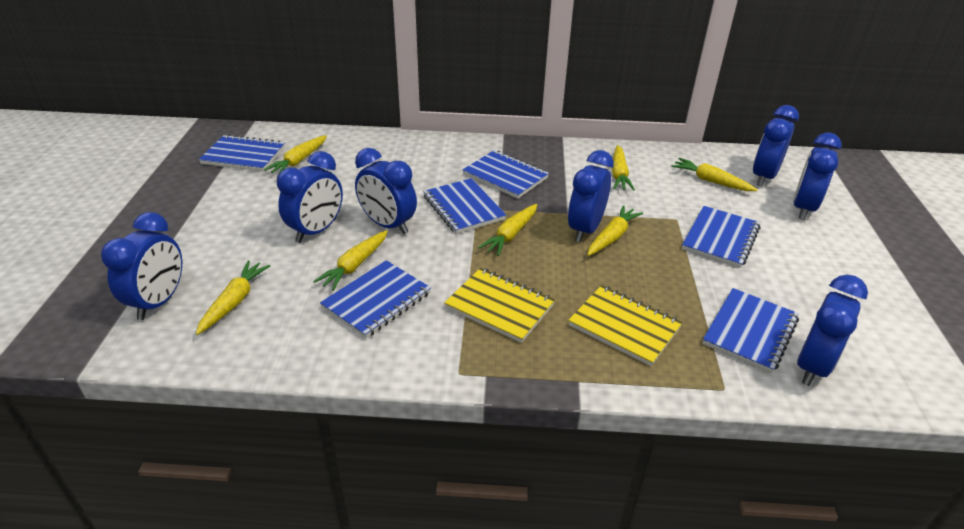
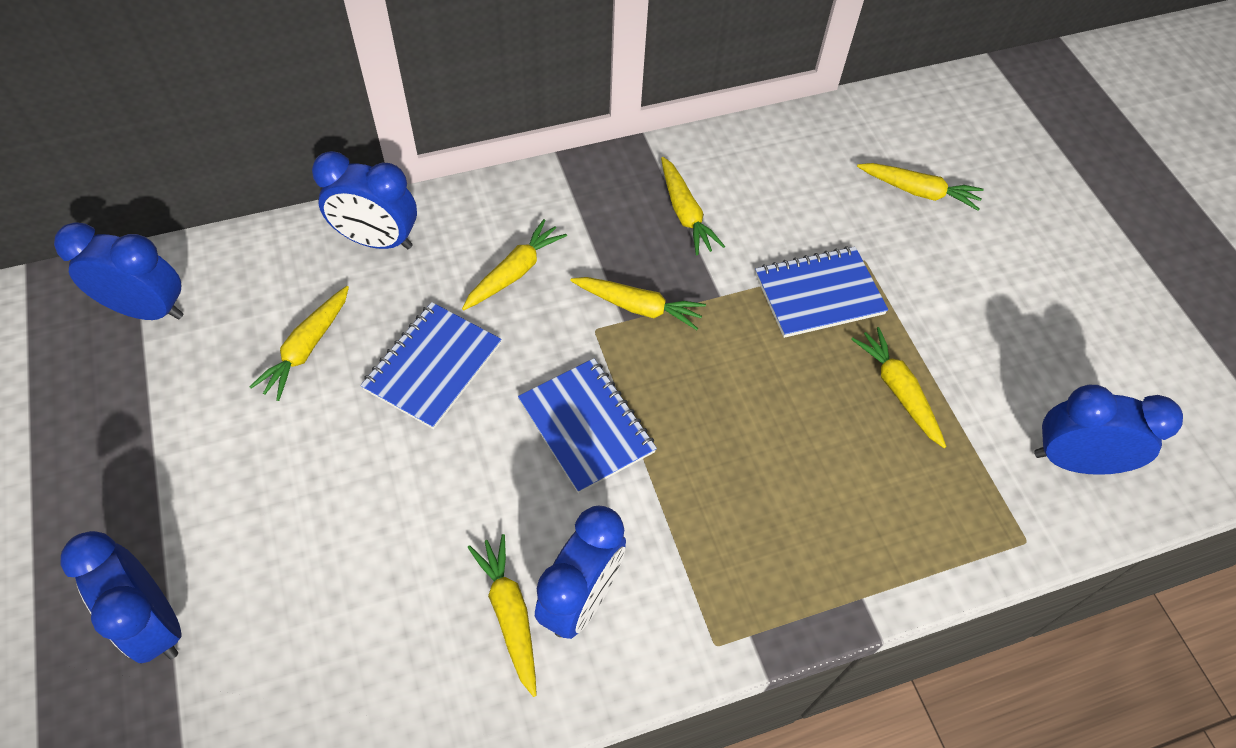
blue clock: 7 -> 5
blue notebook: 6 -> 3
yellow notebook: 2 -> 0

